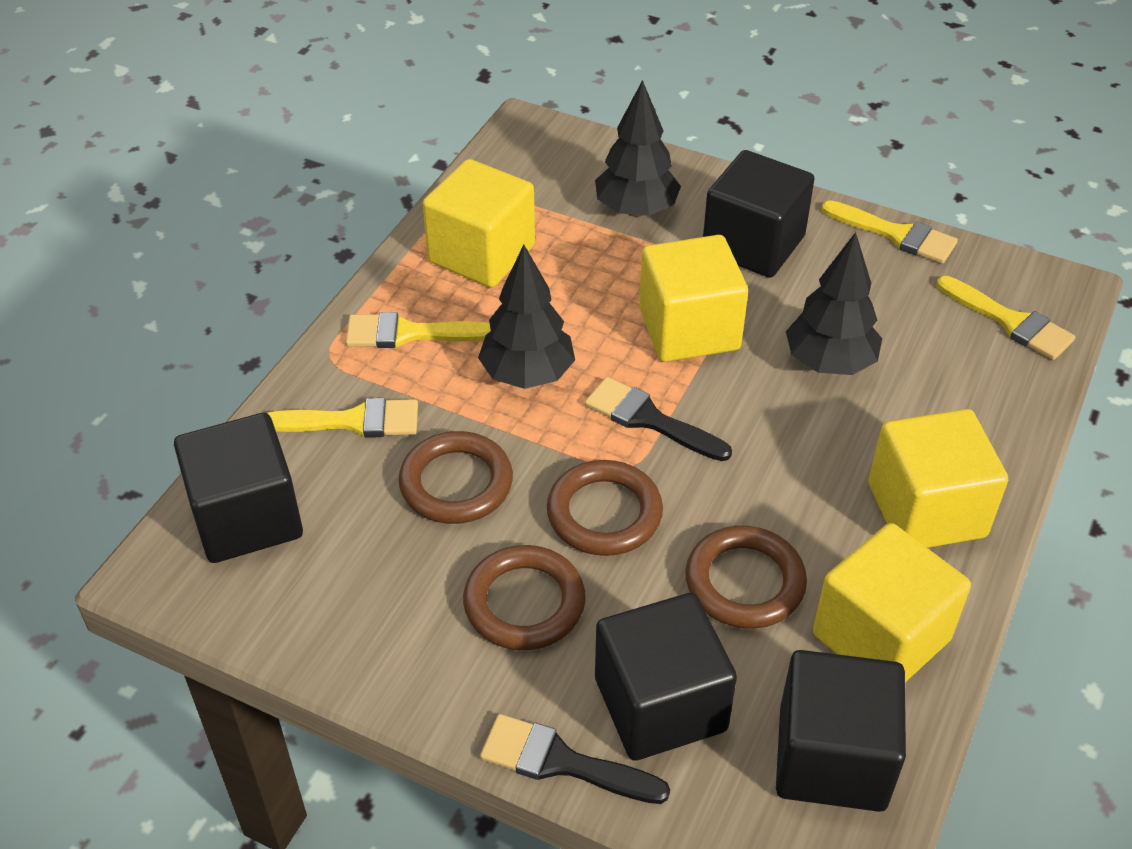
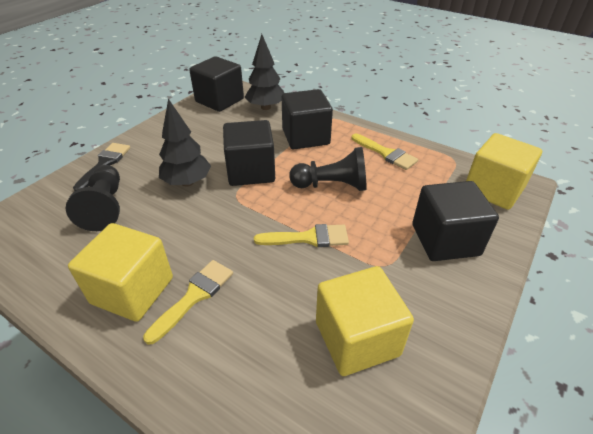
black brush: 2 -> 1
black pawn: 0 -> 2
black tree: 3 -> 2
brown ring: 4 -> 0
yellow brush: 4 -> 3
yellow cube: 4 -> 3

